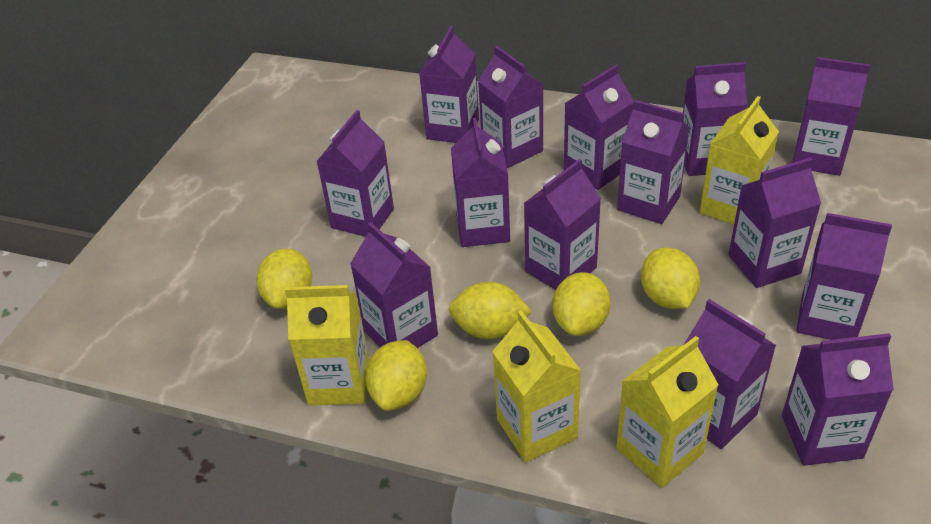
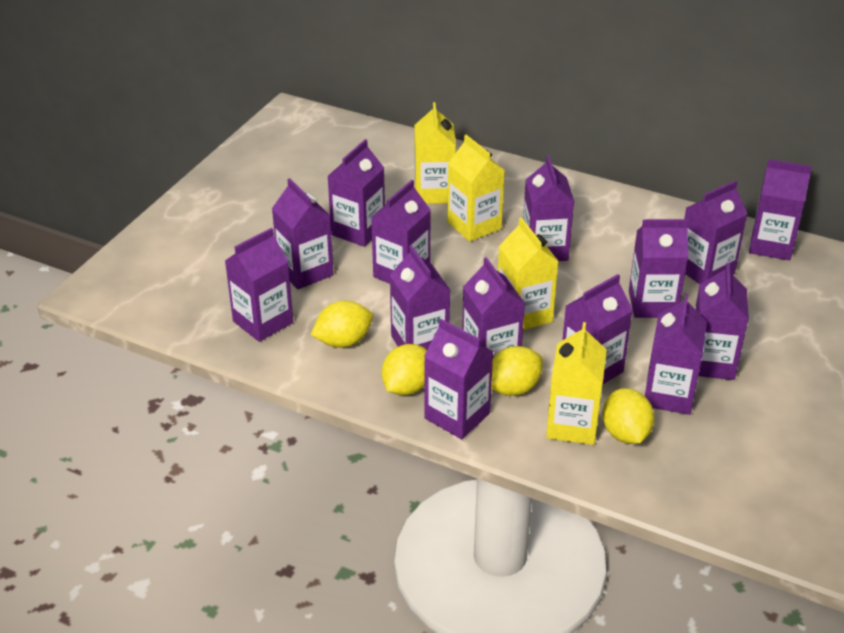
yellow lemon: 5 -> 4

